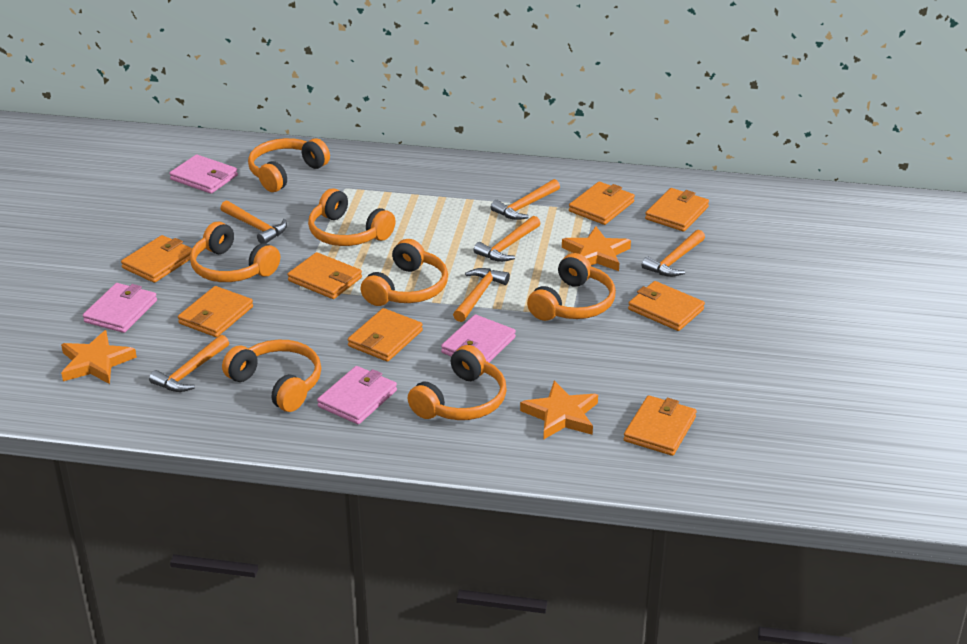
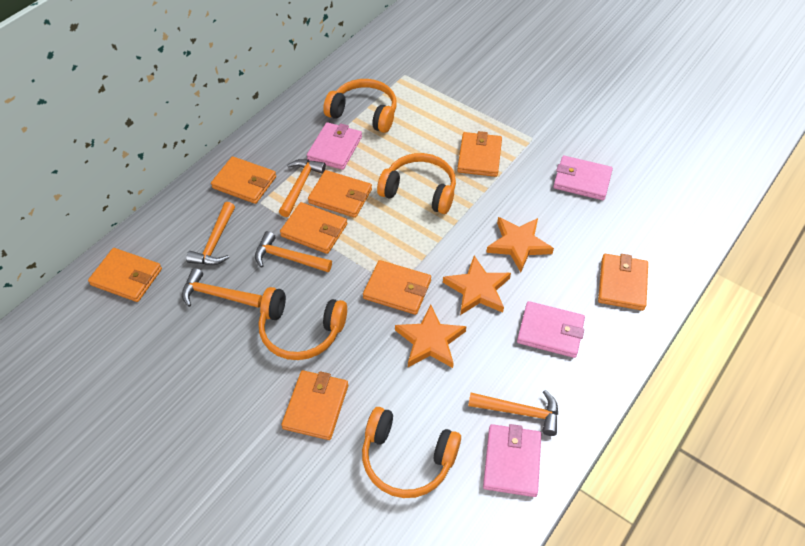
orange hammer: 6 -> 5
orange headphones: 7 -> 4

